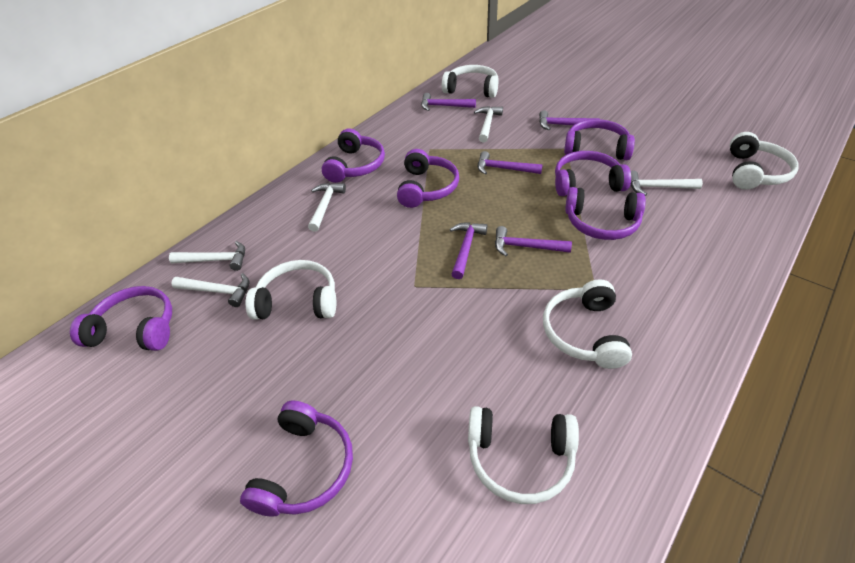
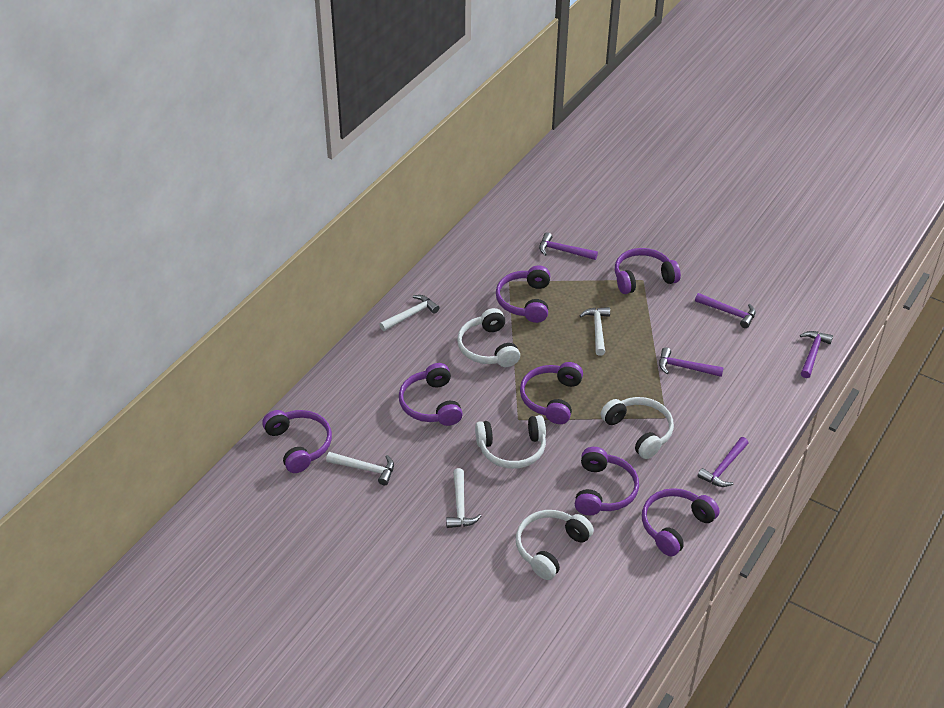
white hammer: 5 -> 4
white headphones: 5 -> 4

